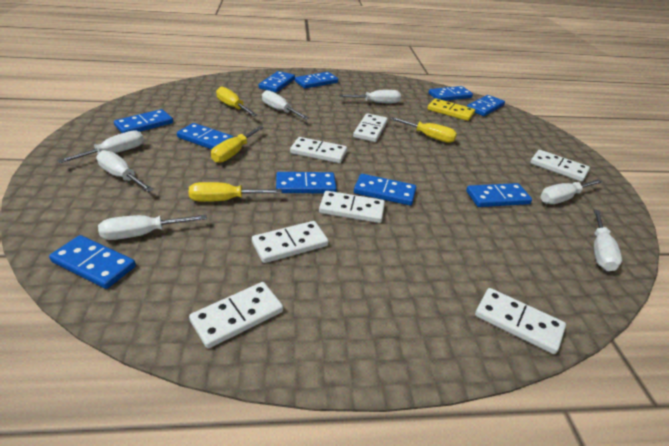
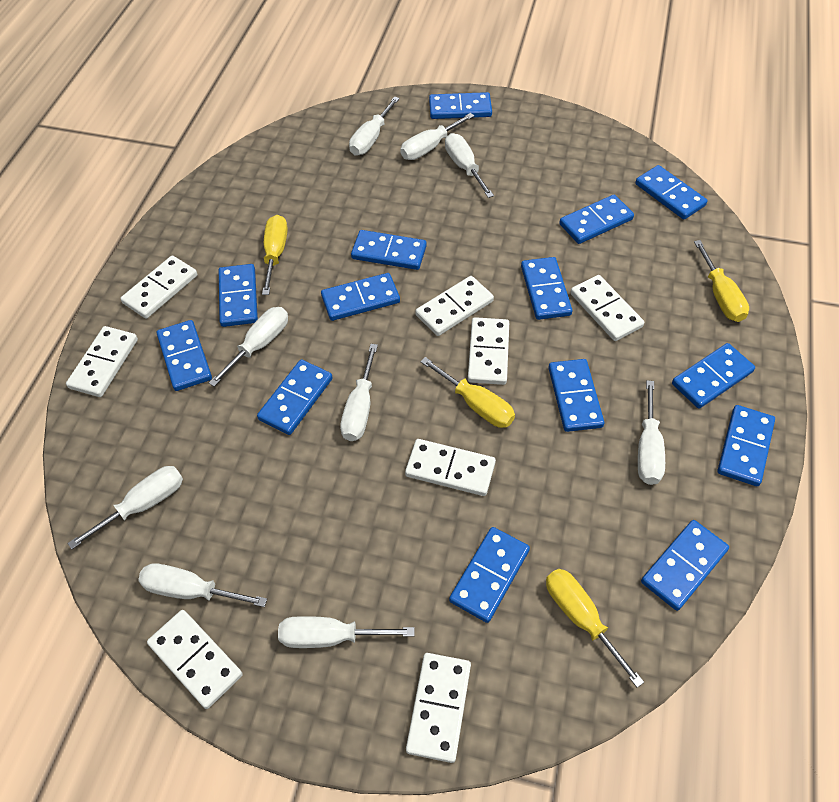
blue domino: 10 -> 14
white domino: 7 -> 8
white screwdriver: 7 -> 9
yellow domino: 1 -> 0

